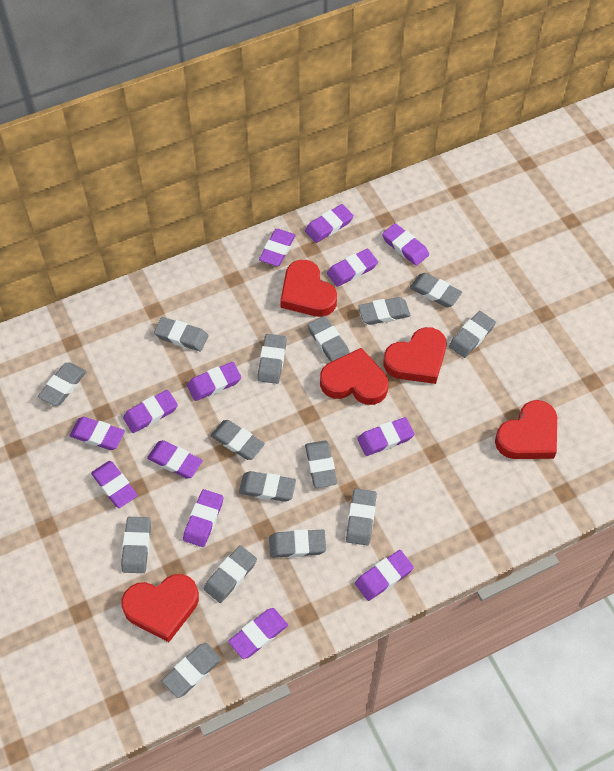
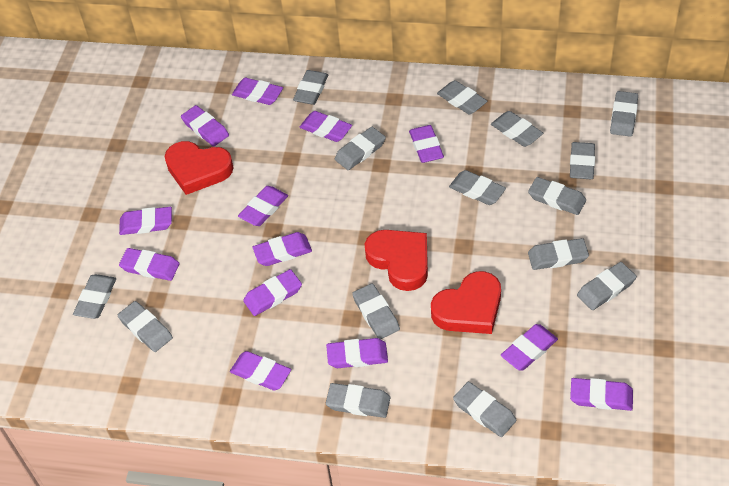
red heart: 5 -> 3

